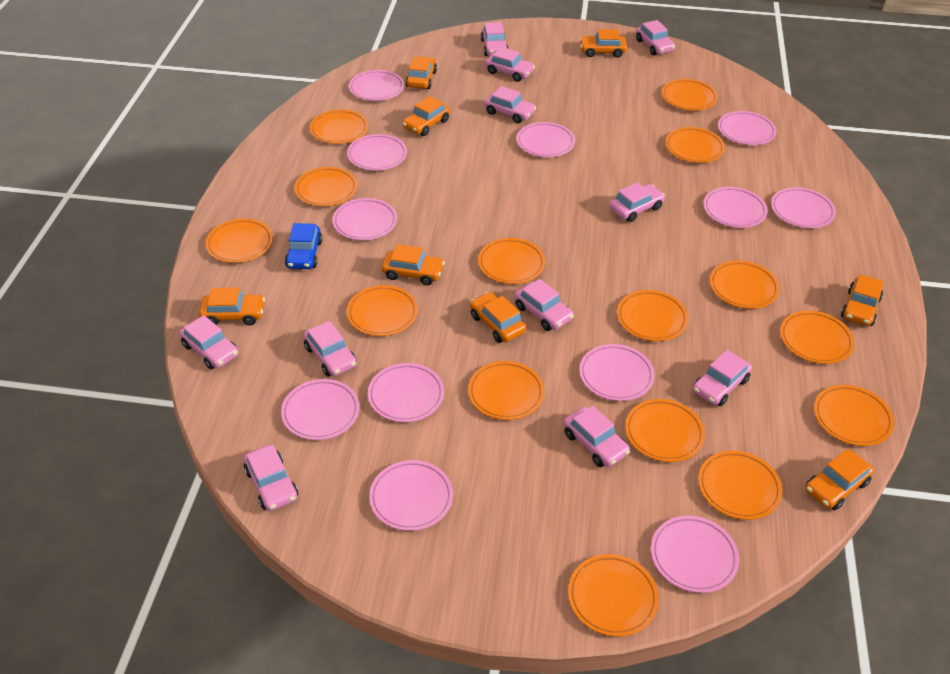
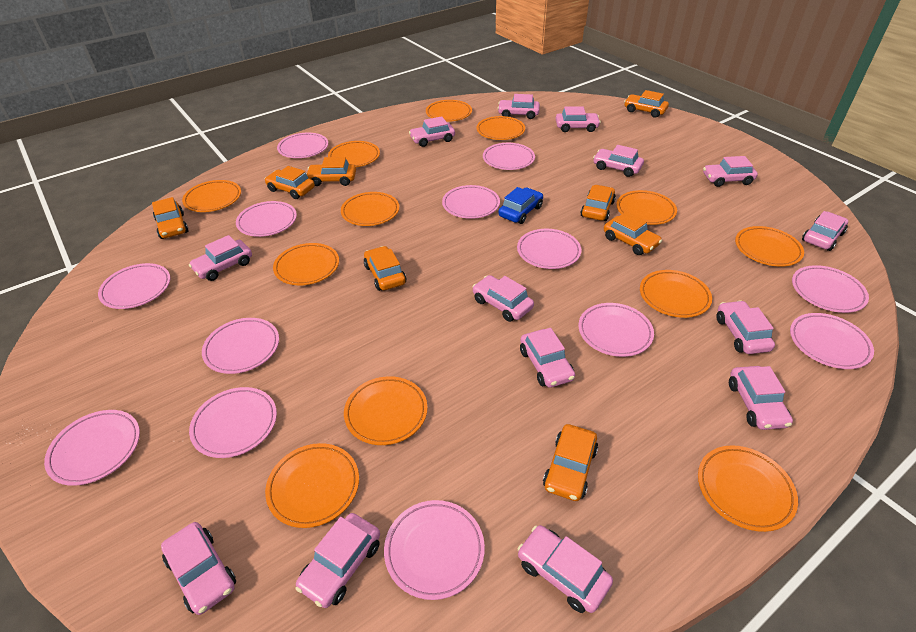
orange plate: 15 -> 12
pink car: 11 -> 14
pink plate: 12 -> 13

